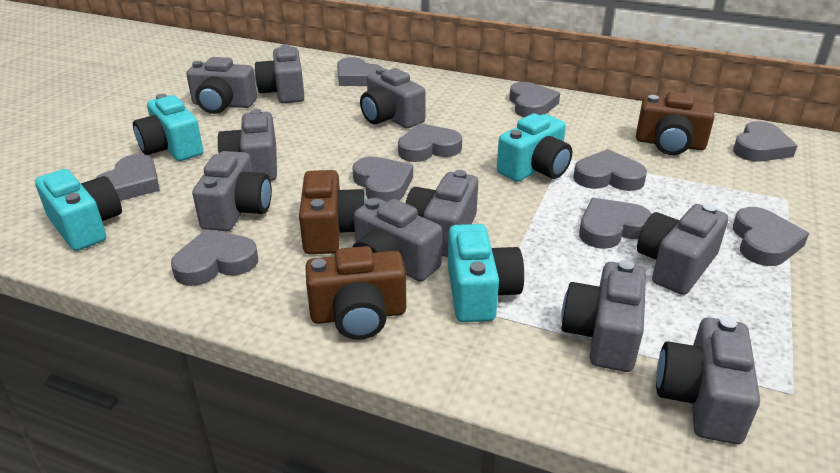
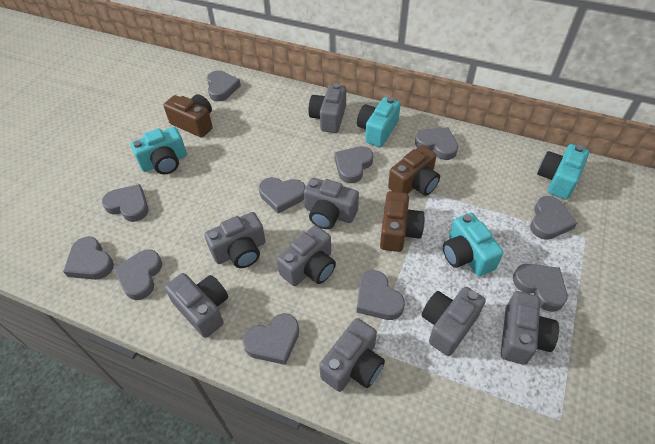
grey camera: 10 -> 8
grey heart: 10 -> 11

